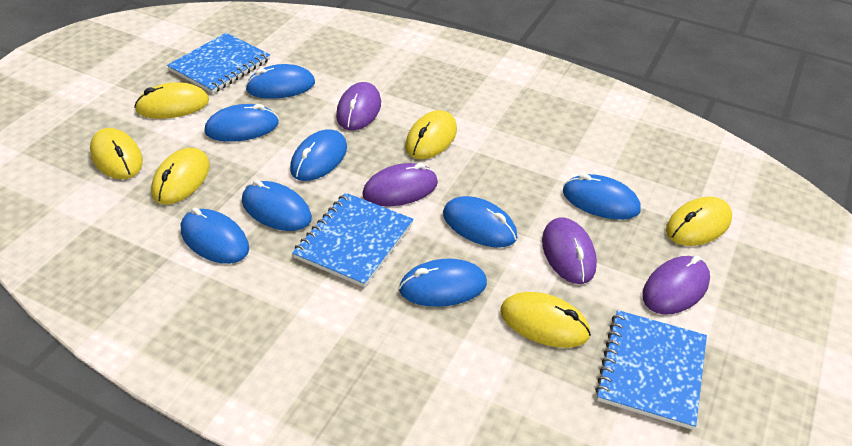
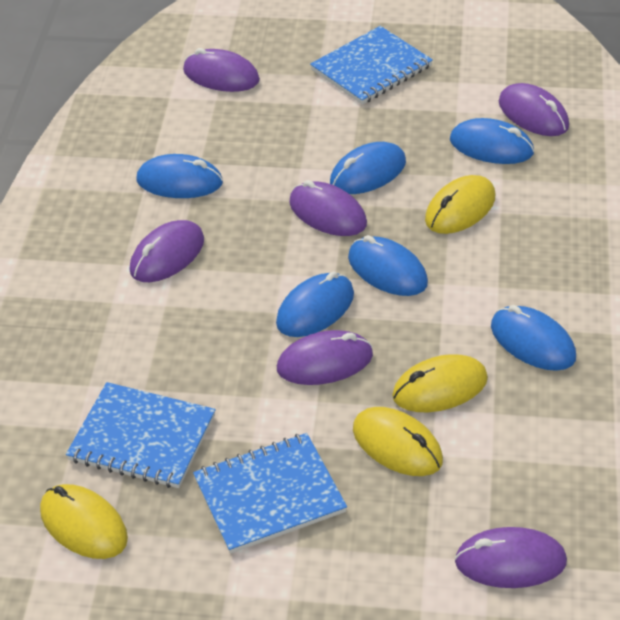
blue mouse: 8 -> 6
purple mouse: 4 -> 6
yellow mouse: 6 -> 4

